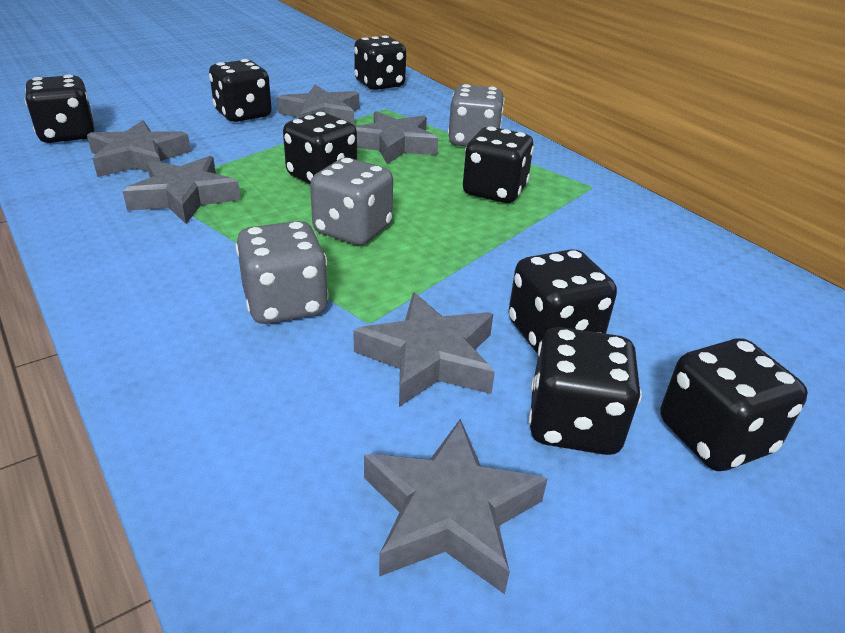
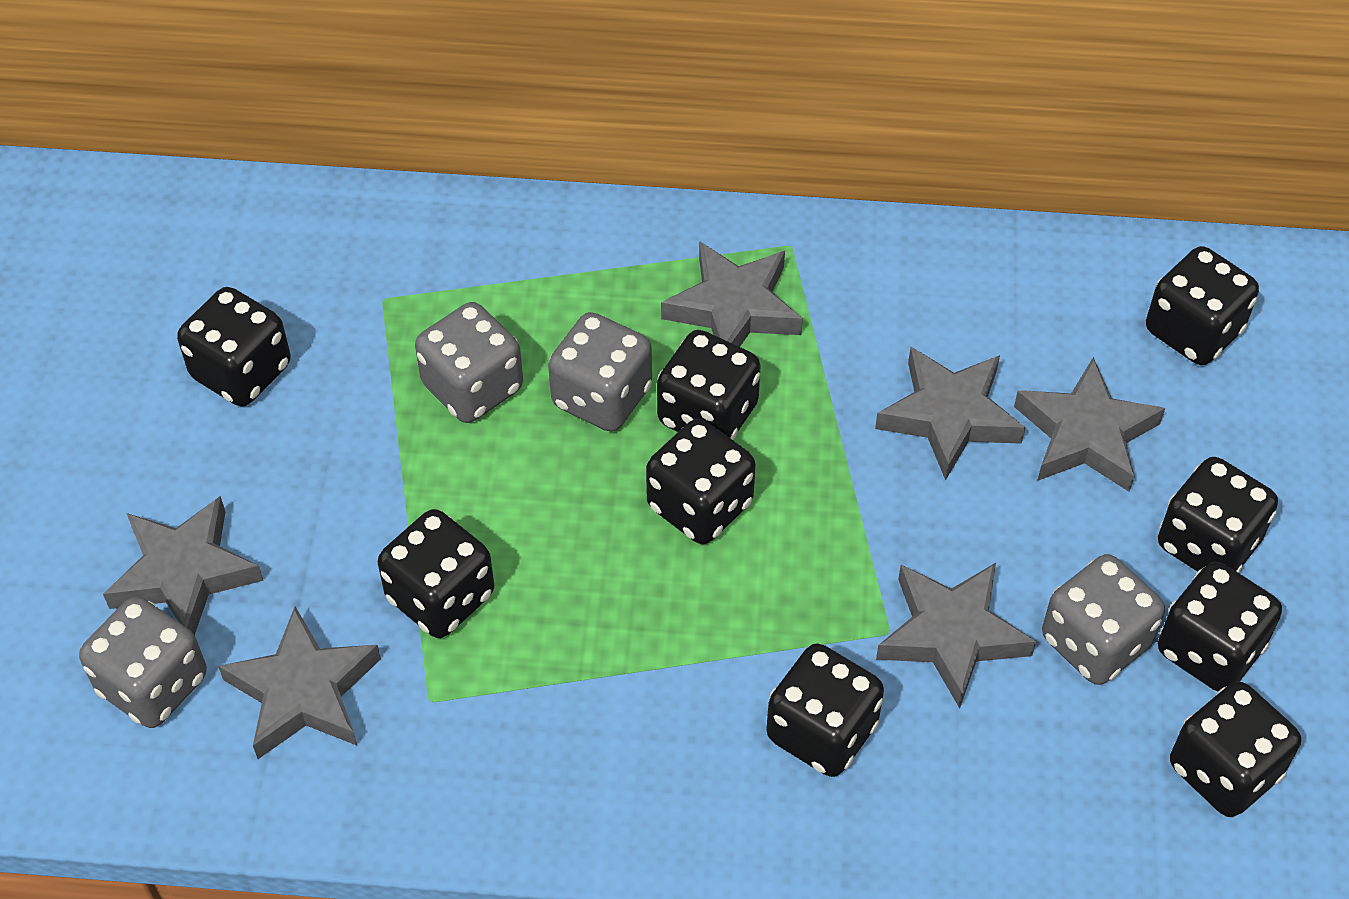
black dice: 8 -> 9
grey dice: 3 -> 4

